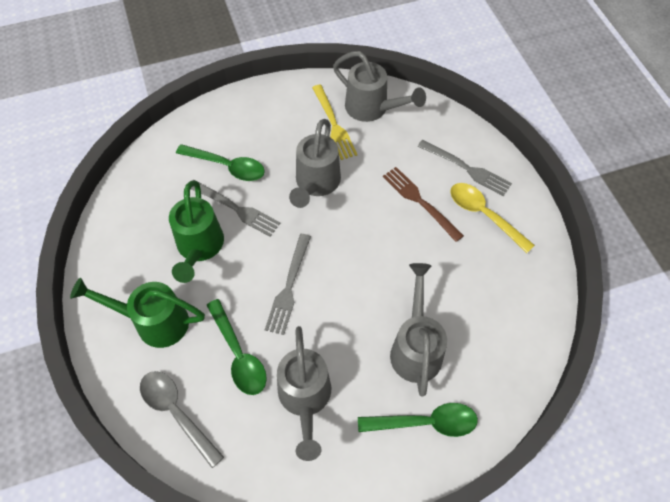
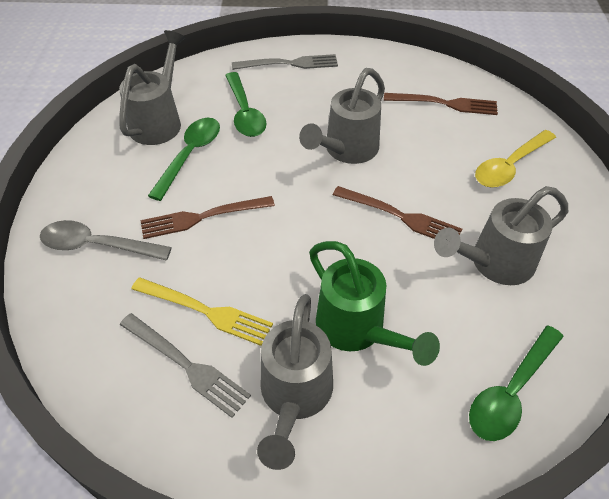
brown fork: 1 -> 3
green watering can: 2 -> 1
grey fork: 3 -> 2

